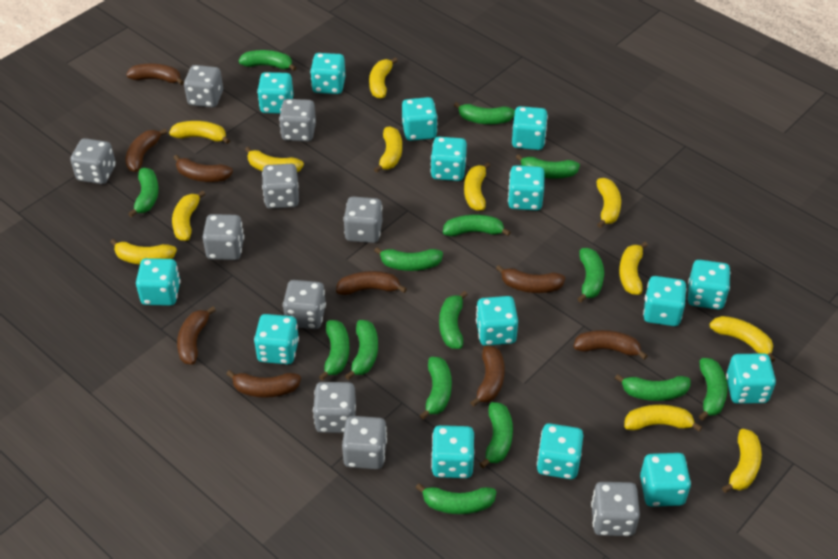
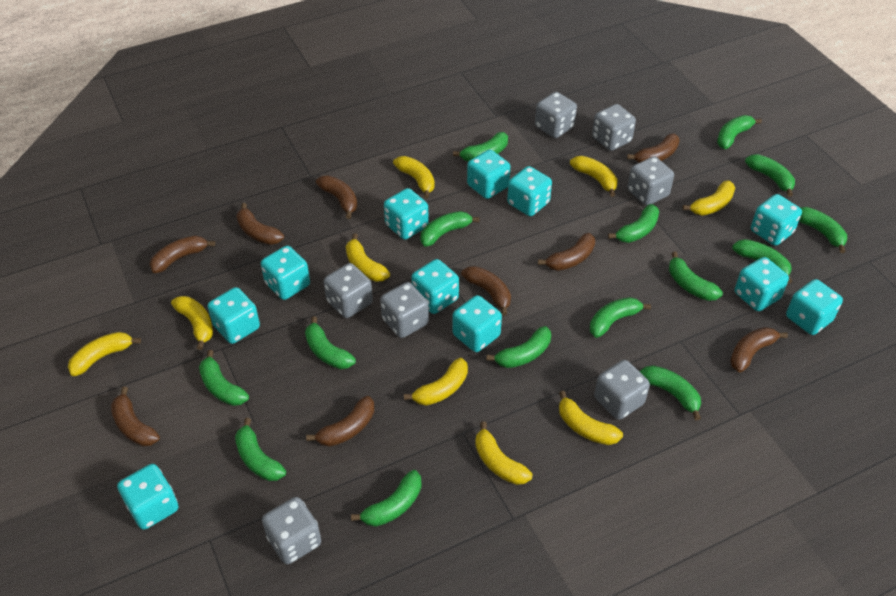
grey dice: 10 -> 7
turquoise dice: 15 -> 11
yellow banana: 12 -> 9

